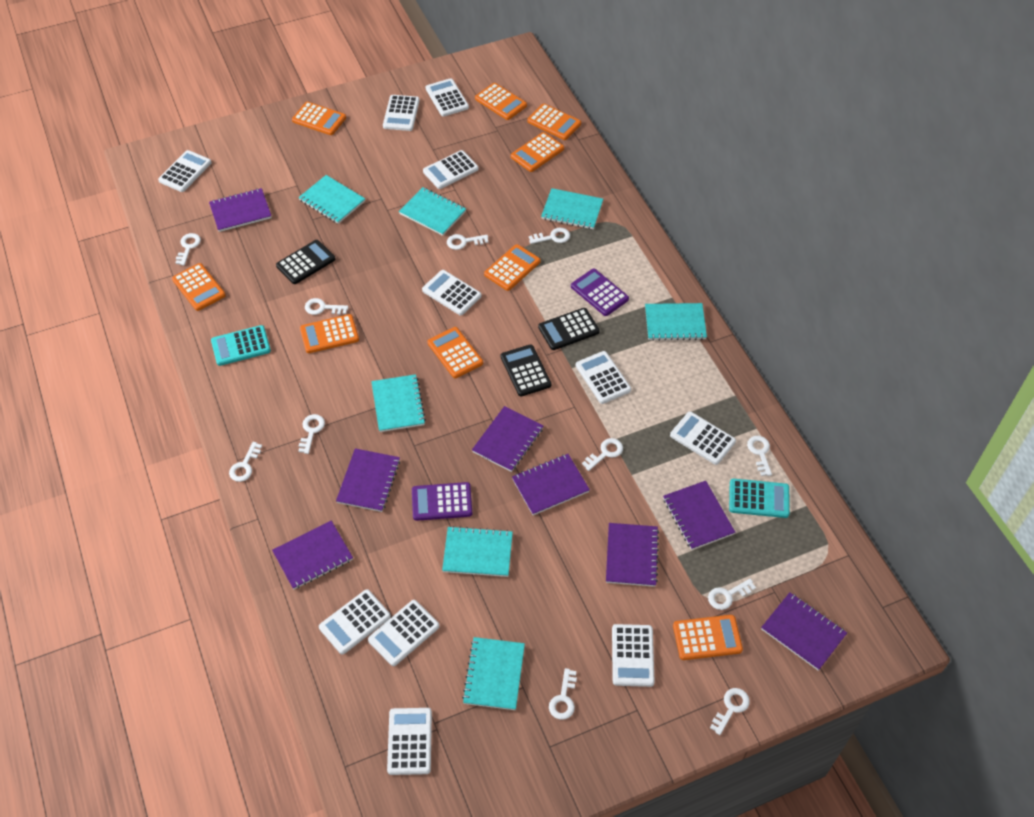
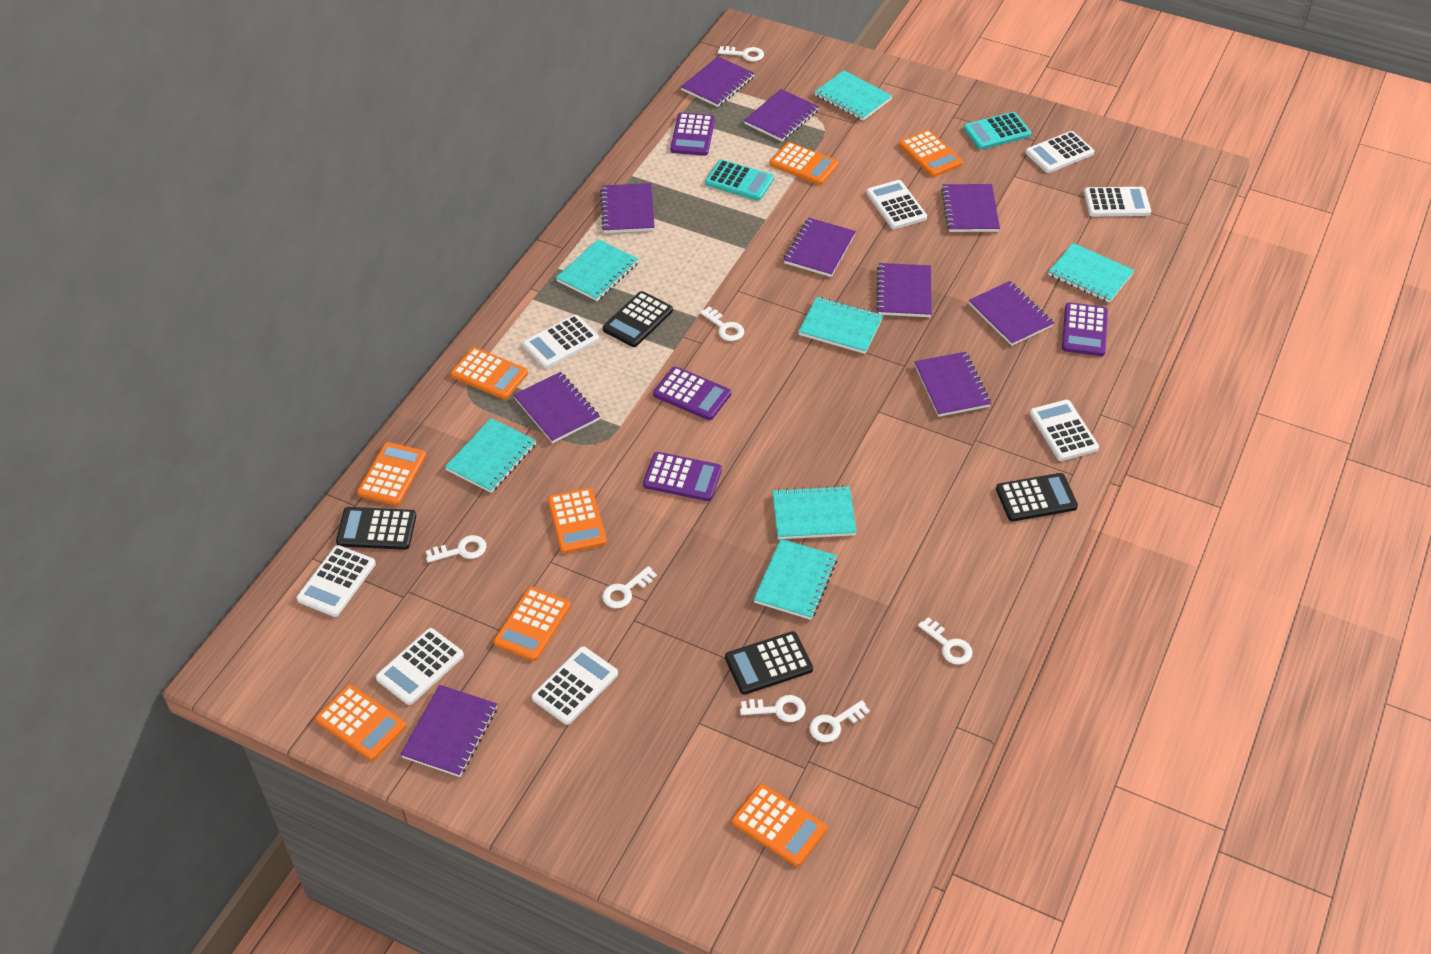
black calculator: 3 -> 4
orange calculator: 9 -> 8
purple calculator: 2 -> 4
purple notebook: 8 -> 10
white calculator: 11 -> 8
white key: 11 -> 7

